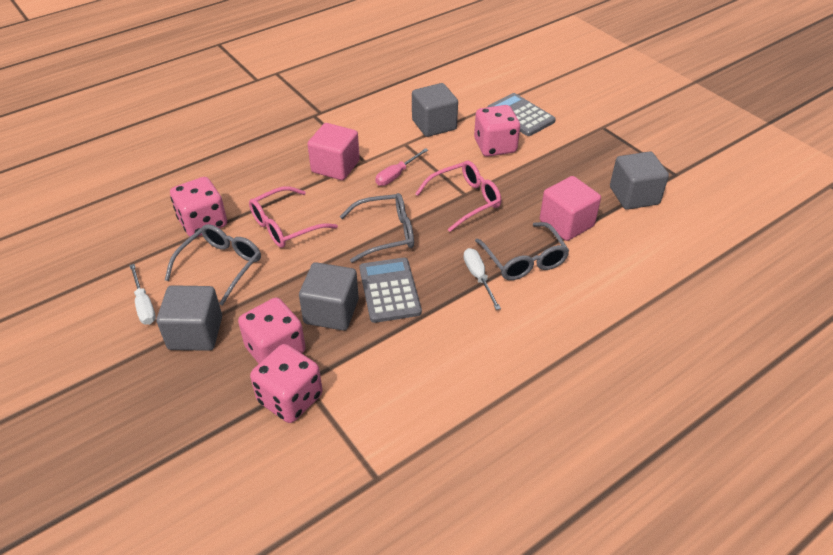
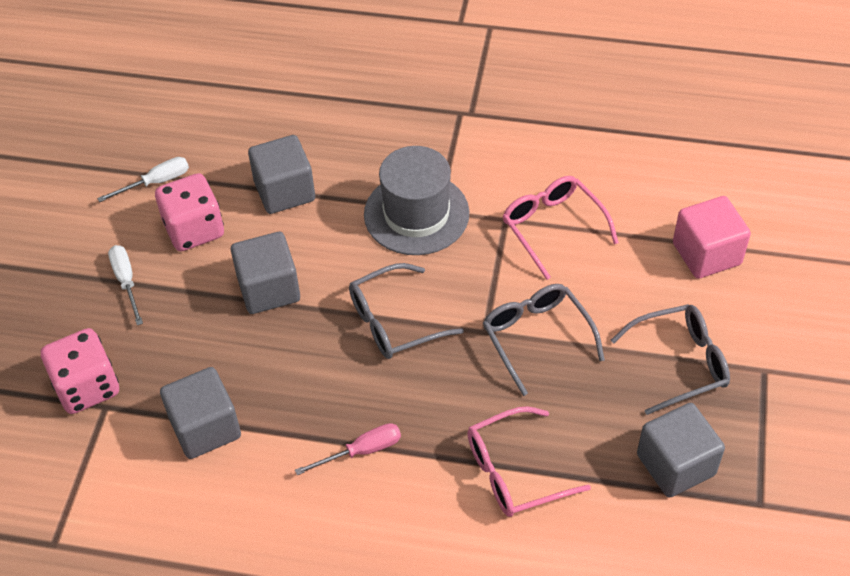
grey calculator: 2 -> 0
grey hat: 0 -> 1
pink cube: 2 -> 1
pink dice: 4 -> 2

